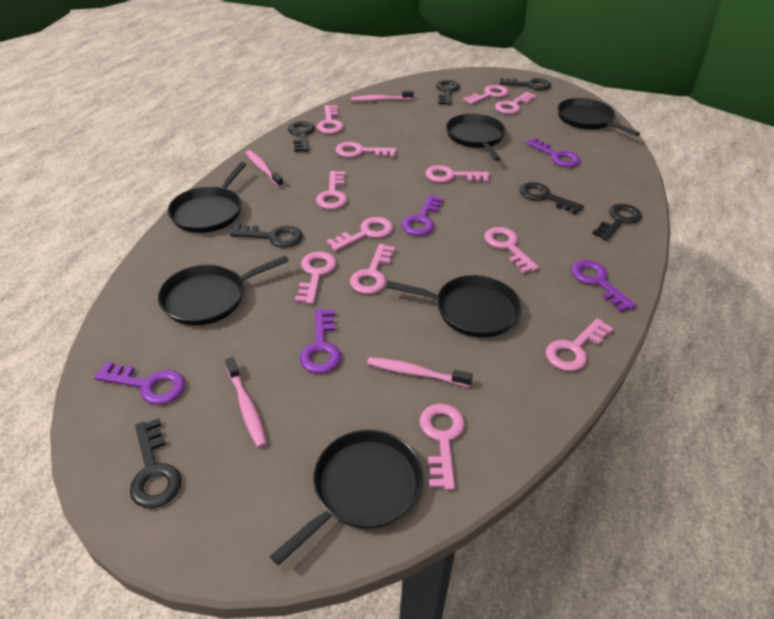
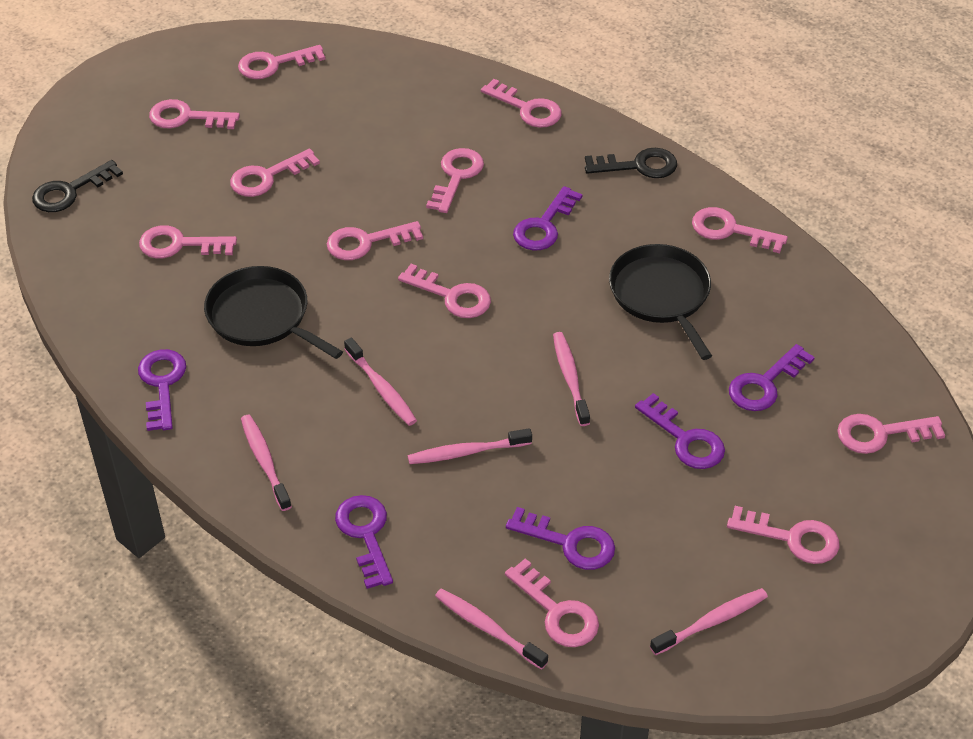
black key: 7 -> 2
black pan: 6 -> 2
pink toothbrush: 4 -> 6
purple key: 5 -> 6

